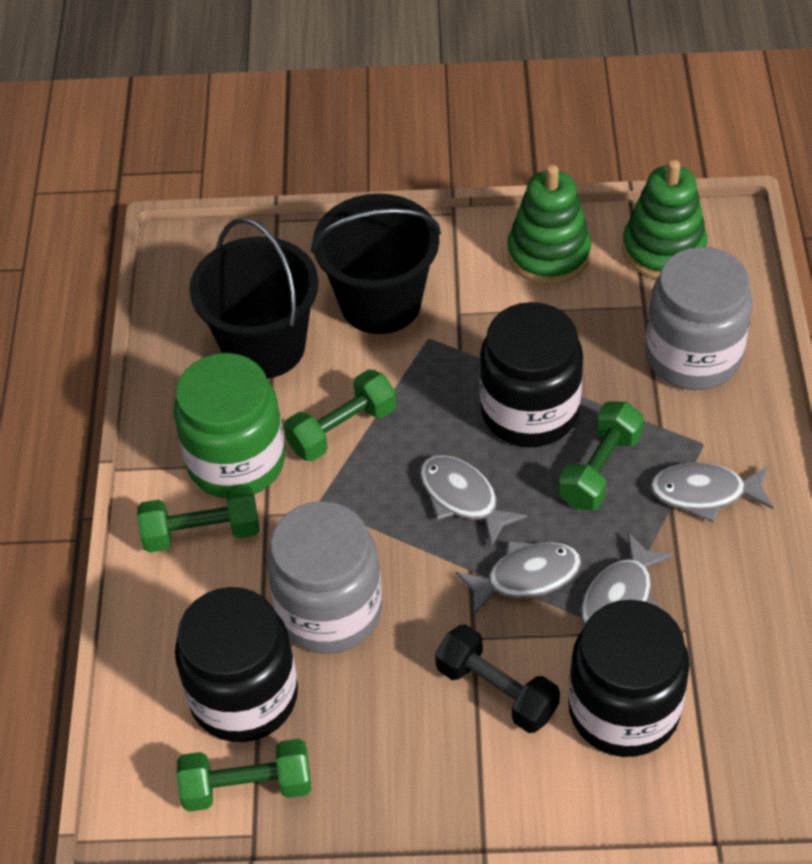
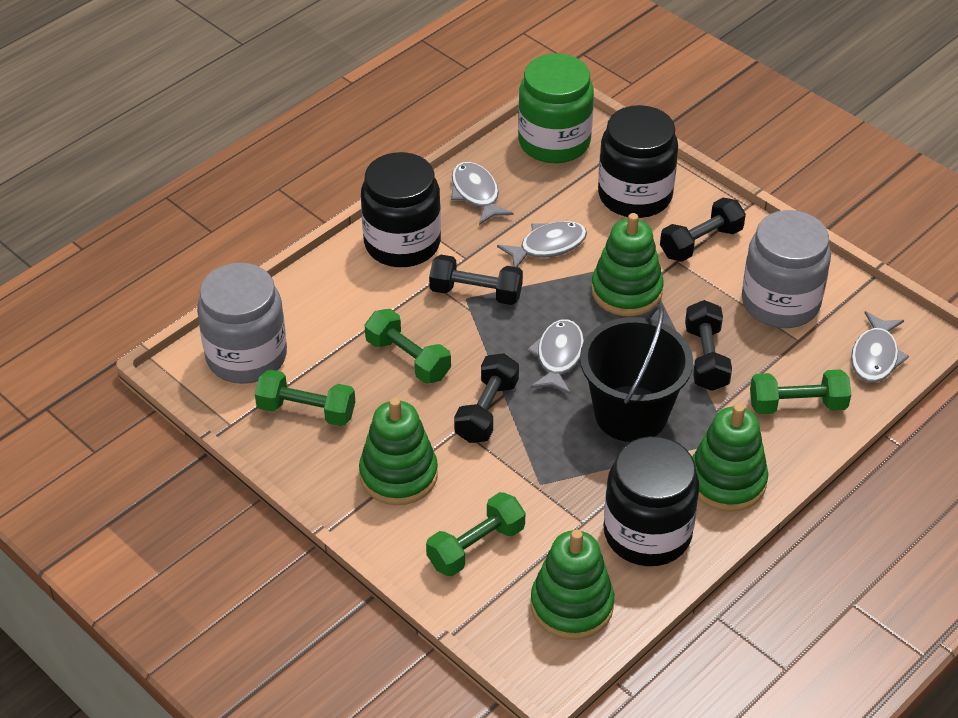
black bucket: 2 -> 1
black dumbbell: 1 -> 4
green stacking toy: 2 -> 4

